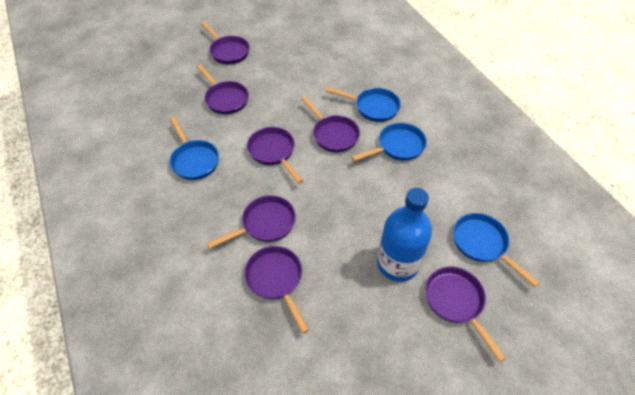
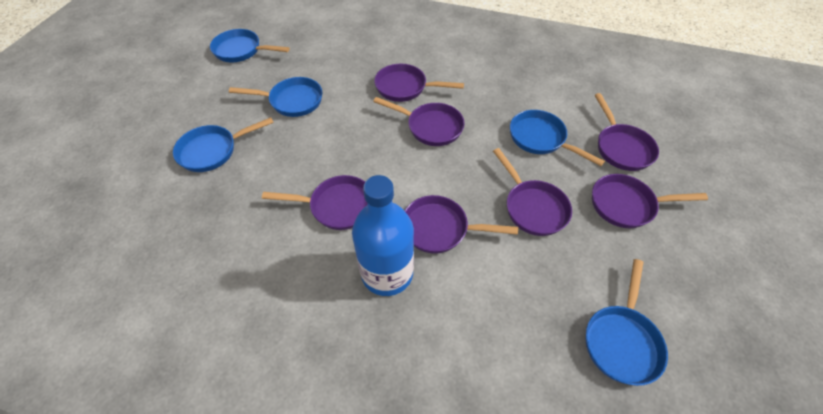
blue pan: 4 -> 5

